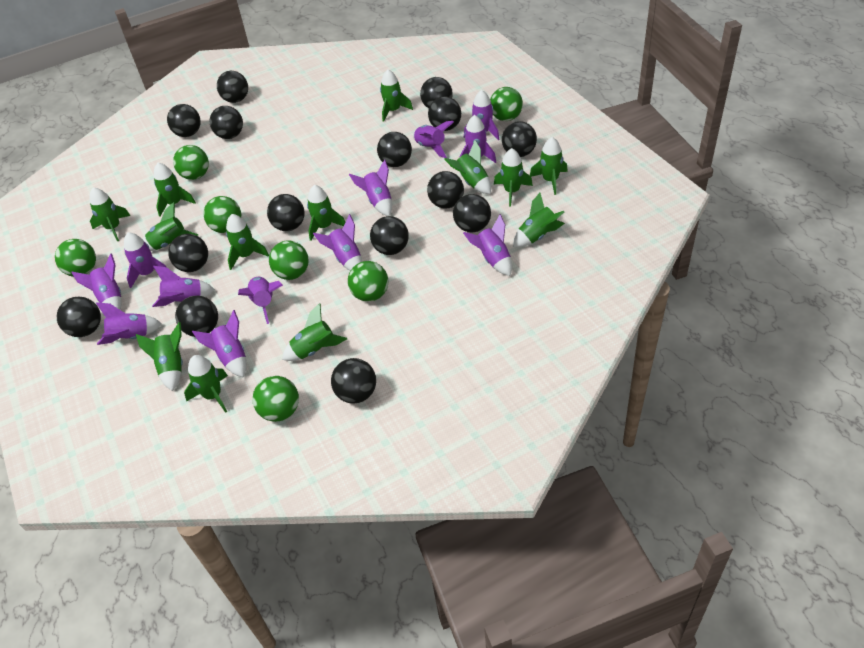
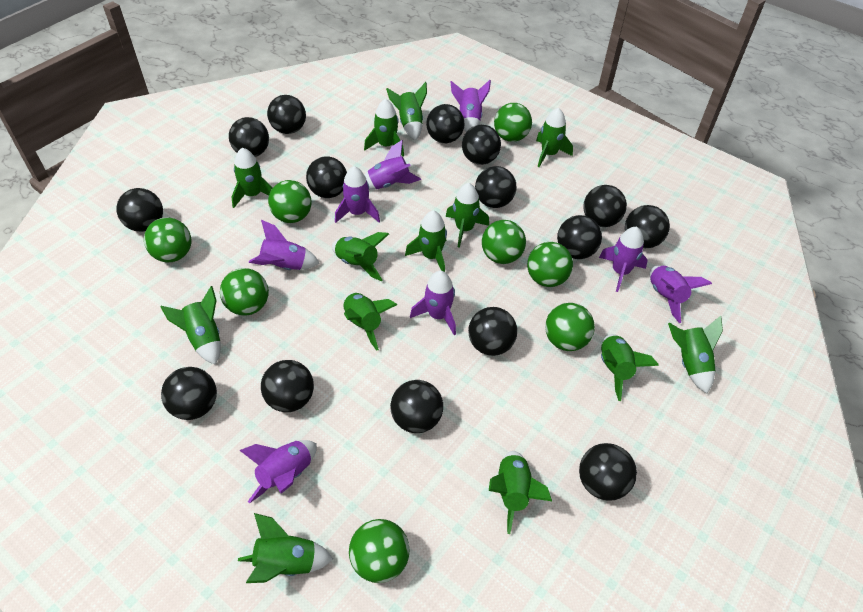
green ball: 7 -> 8
purple rocket: 12 -> 8

